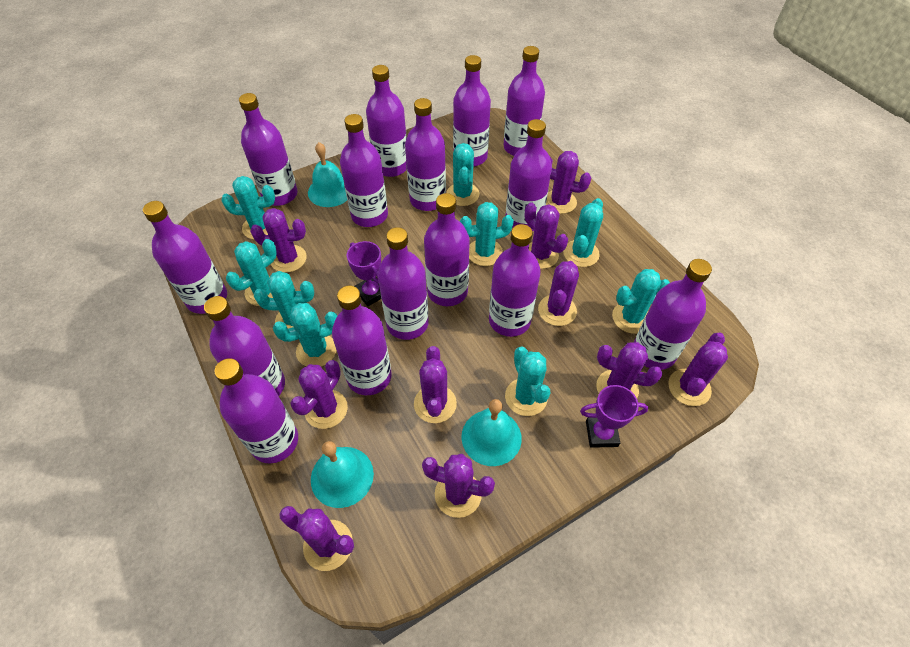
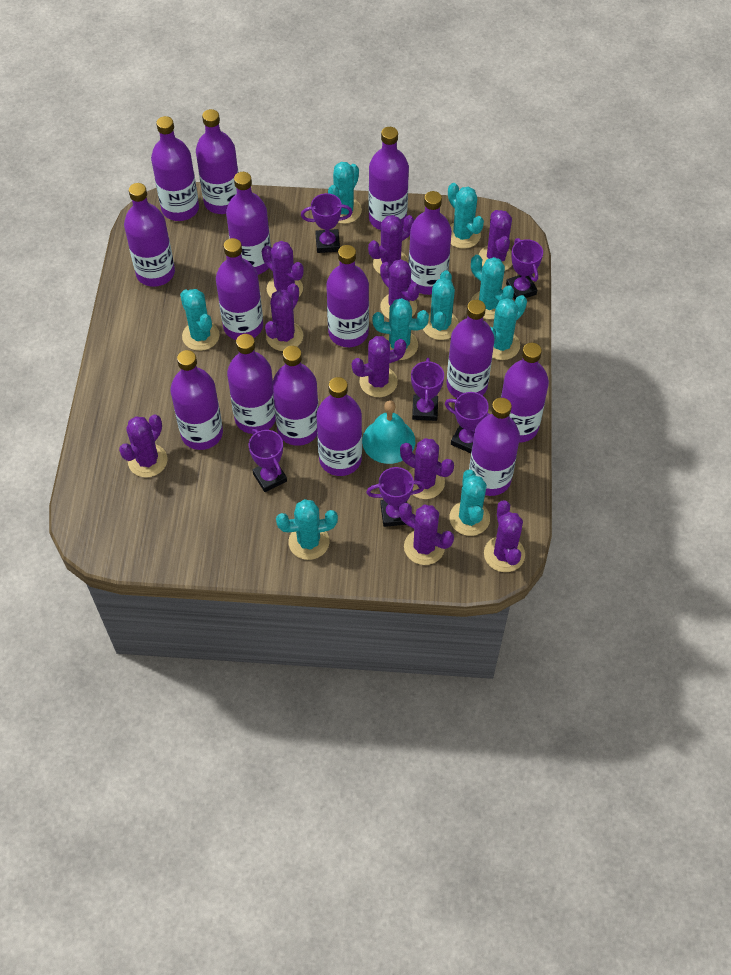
purple trophy: 2 -> 6
turquoise bell: 3 -> 1

